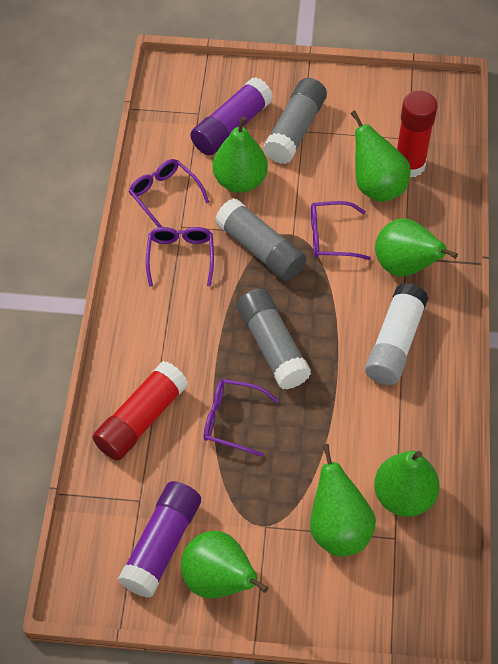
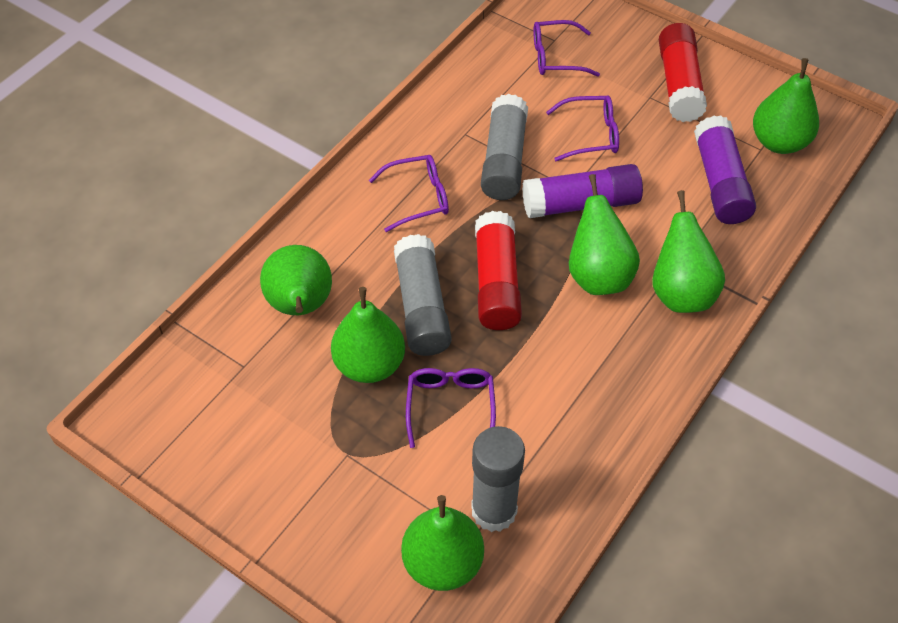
white glue stick: 1 -> 0

